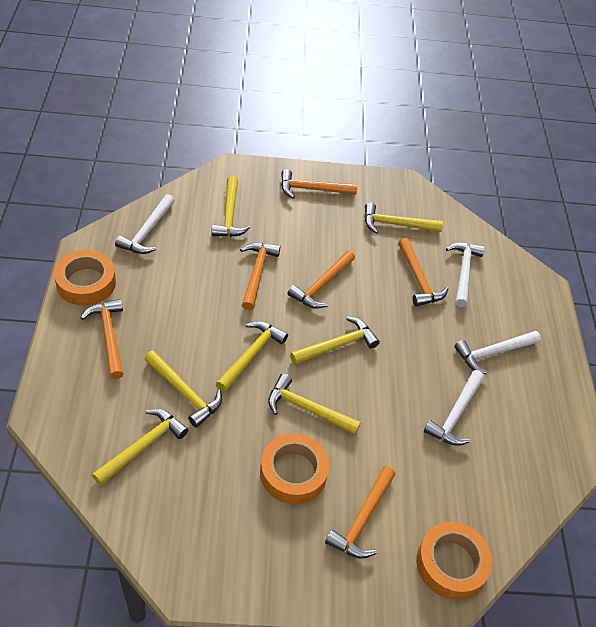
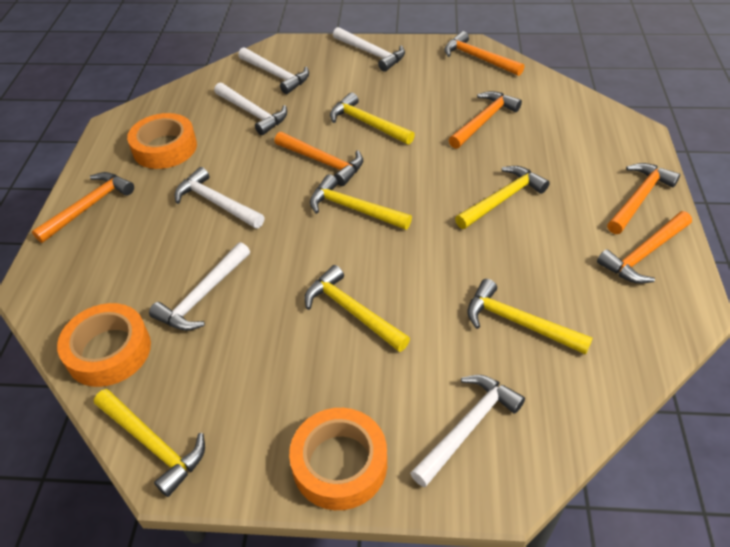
white hammer: 4 -> 6
yellow hammer: 7 -> 6

